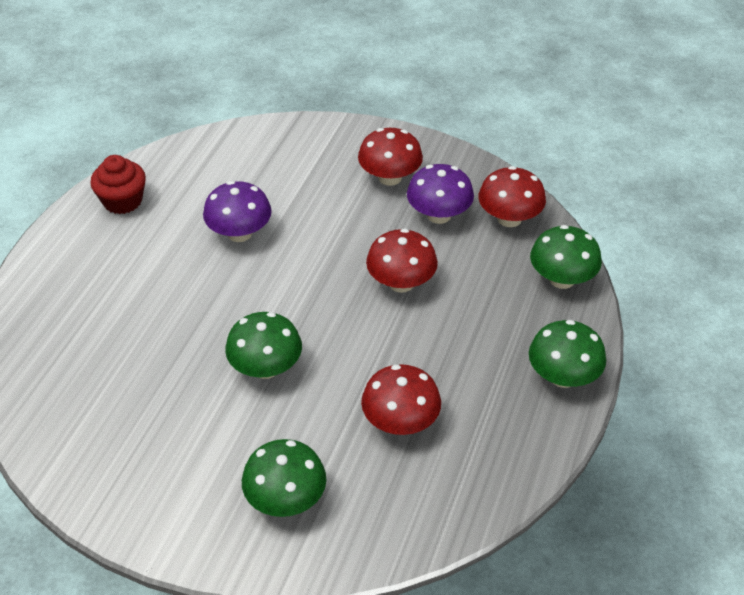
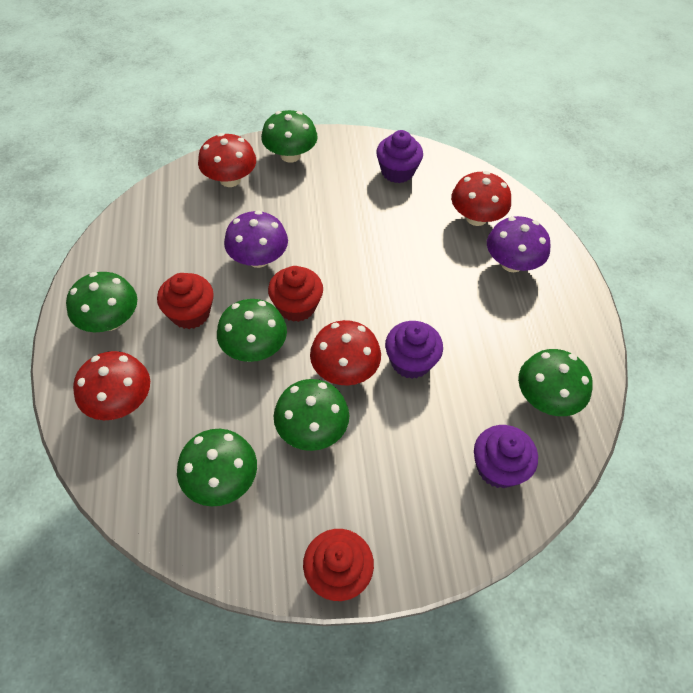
green mushroom: 4 -> 6
purple cupcake: 0 -> 3
red cupcake: 1 -> 3

